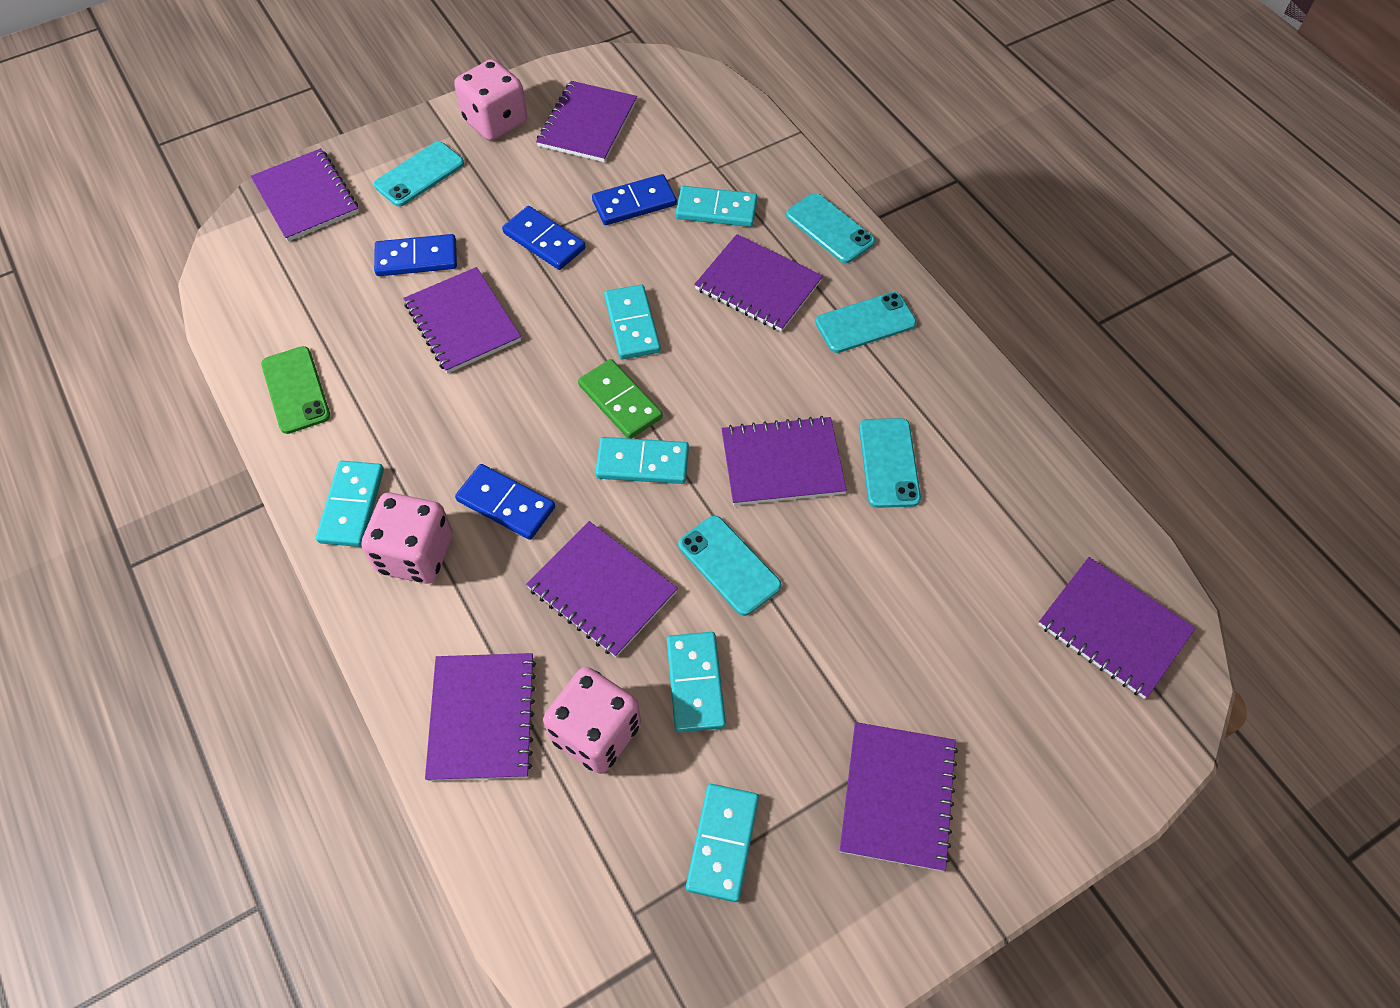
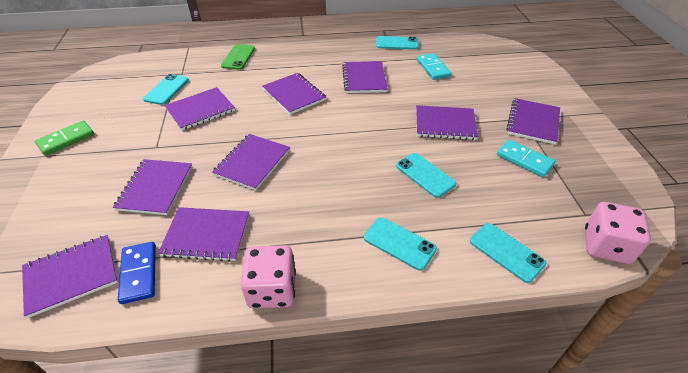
blue domino: 4 -> 1
pink dice: 3 -> 2
turquoise domino: 6 -> 2

